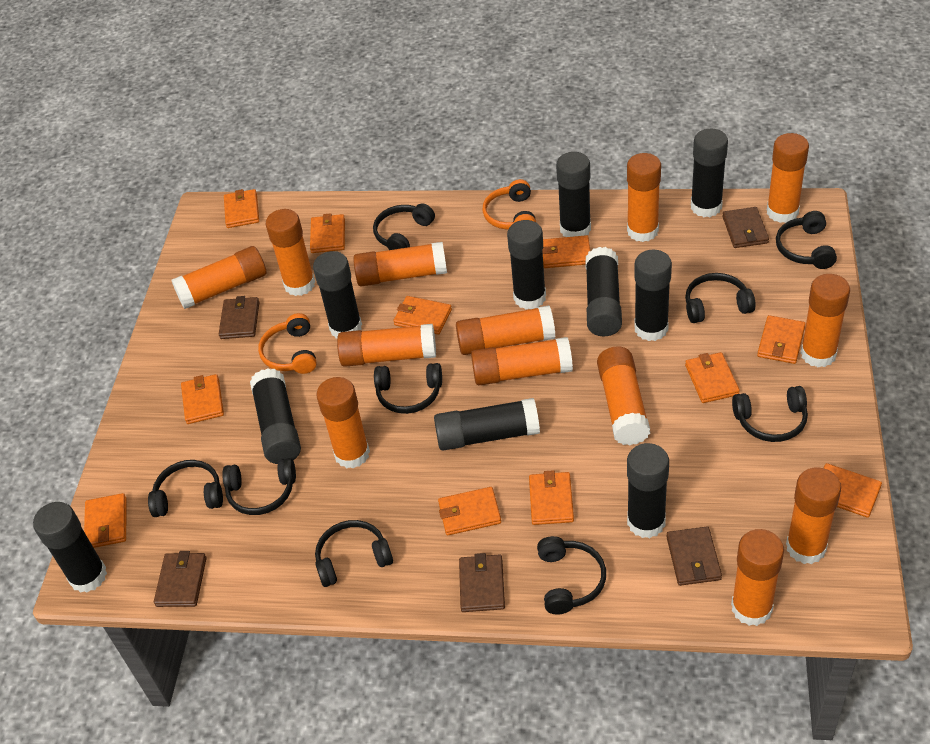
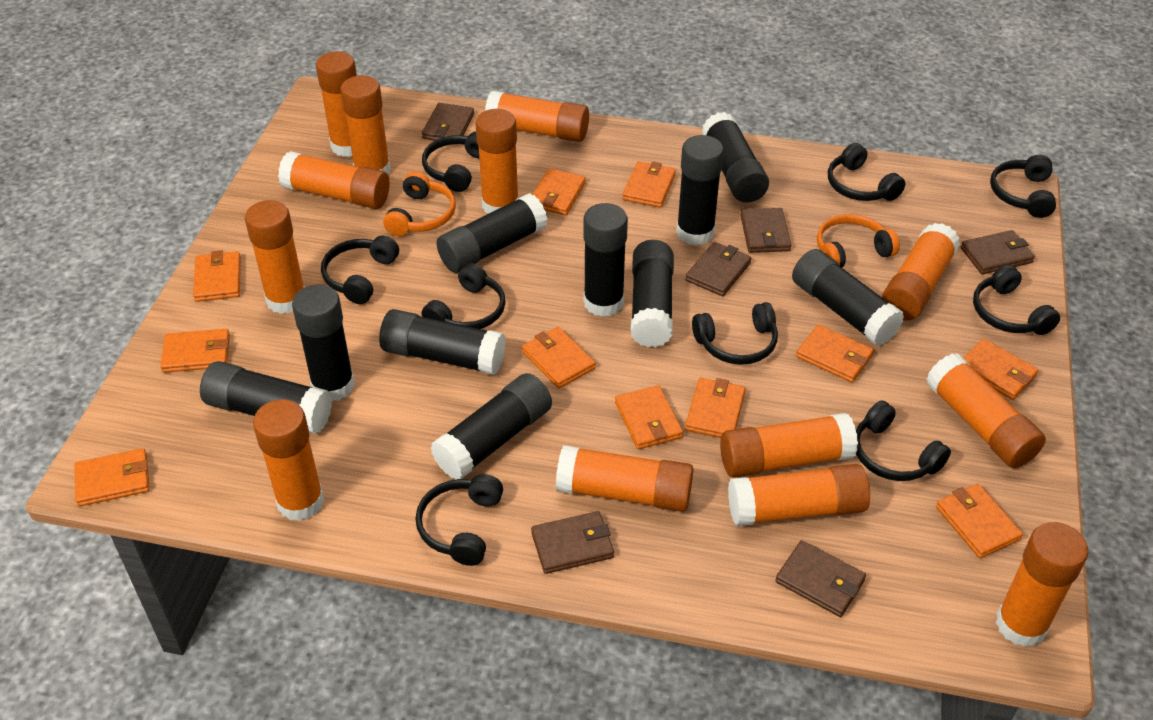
brown wallet: 5 -> 6

